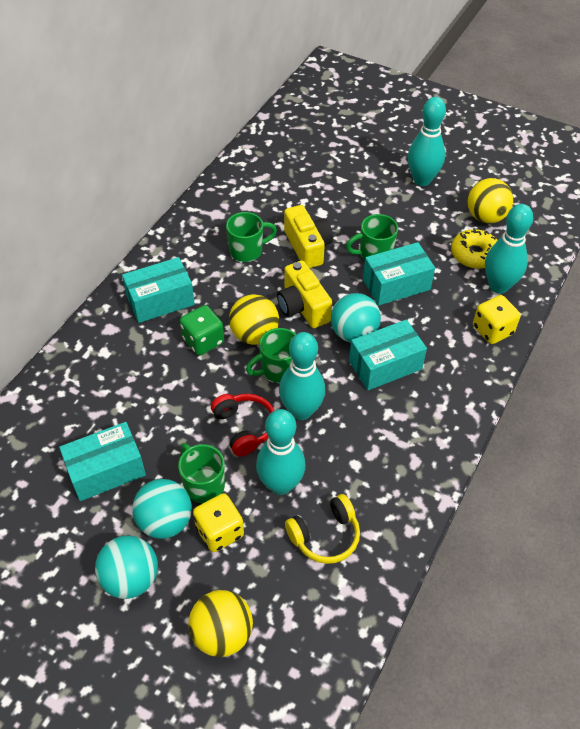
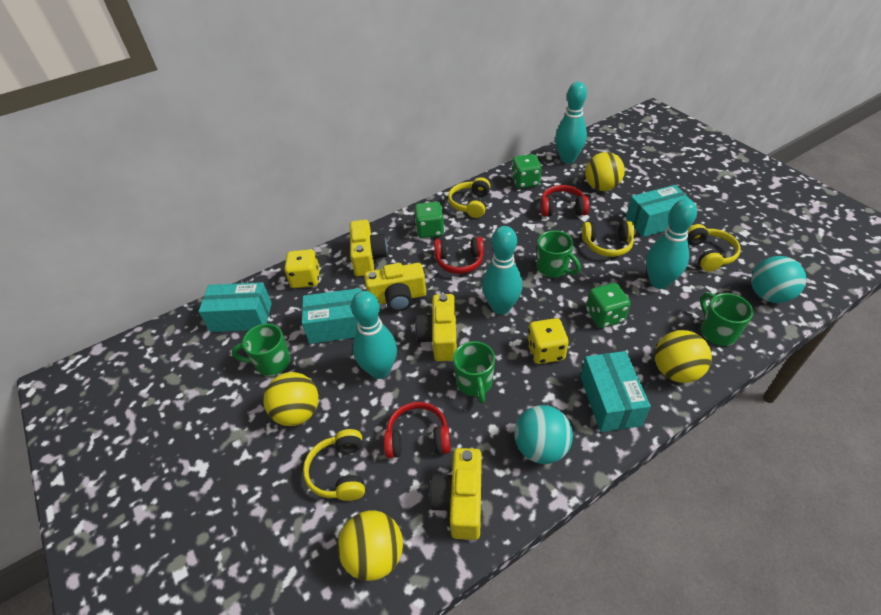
green dice: 1 -> 3
red headphones: 1 -> 3
turquoise ball: 3 -> 2
yellow ball: 3 -> 4
yellow camera: 2 -> 4
yellow donut: 1 -> 0
yellow headphones: 1 -> 4

